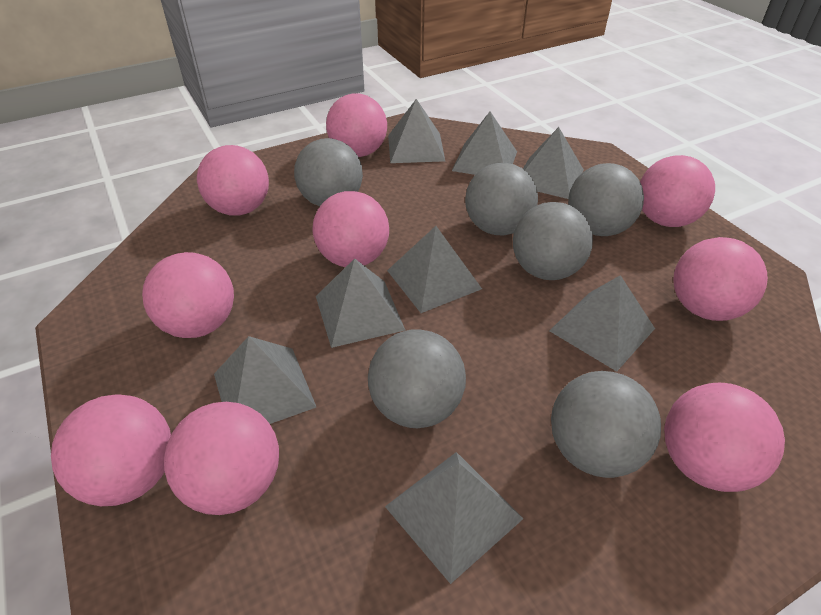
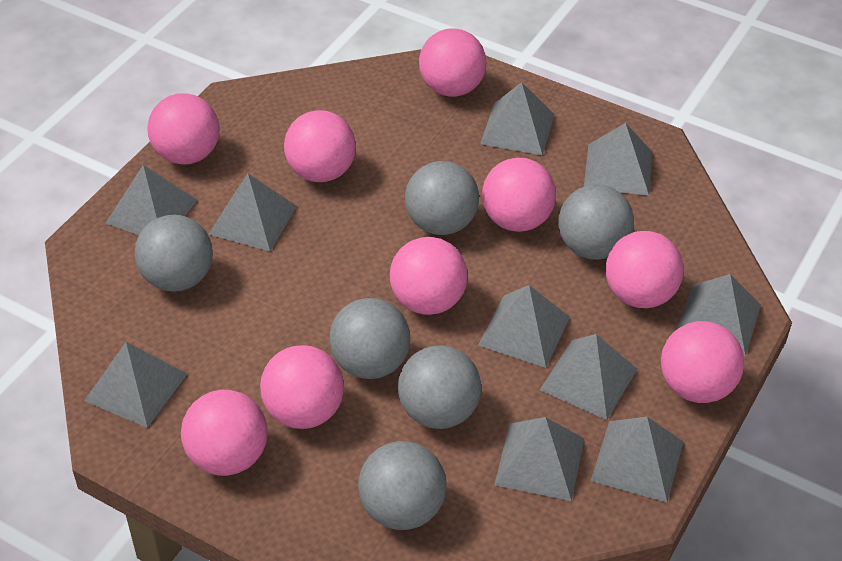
grey pyramid: 8 -> 10

